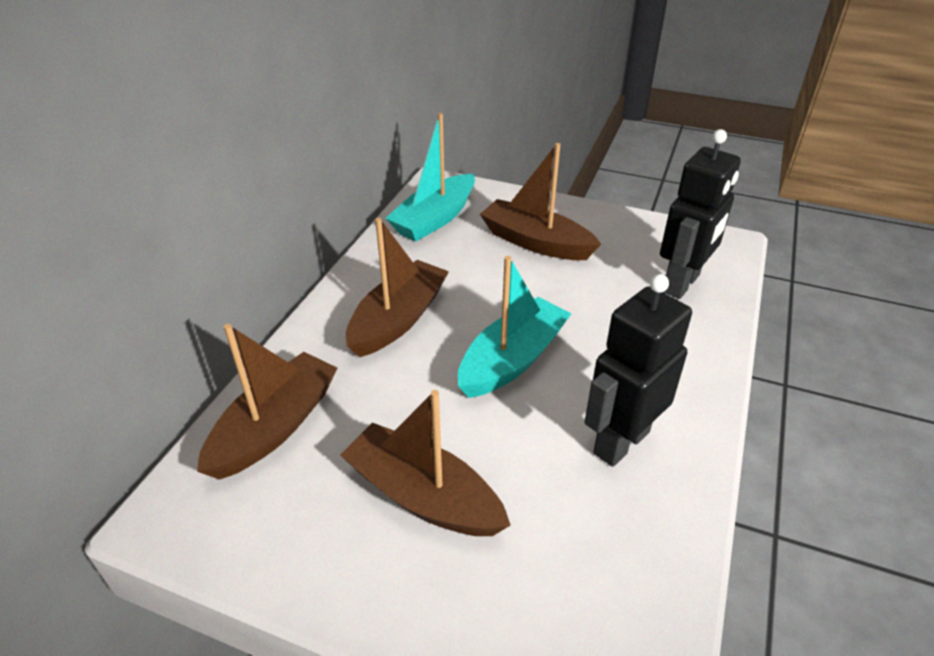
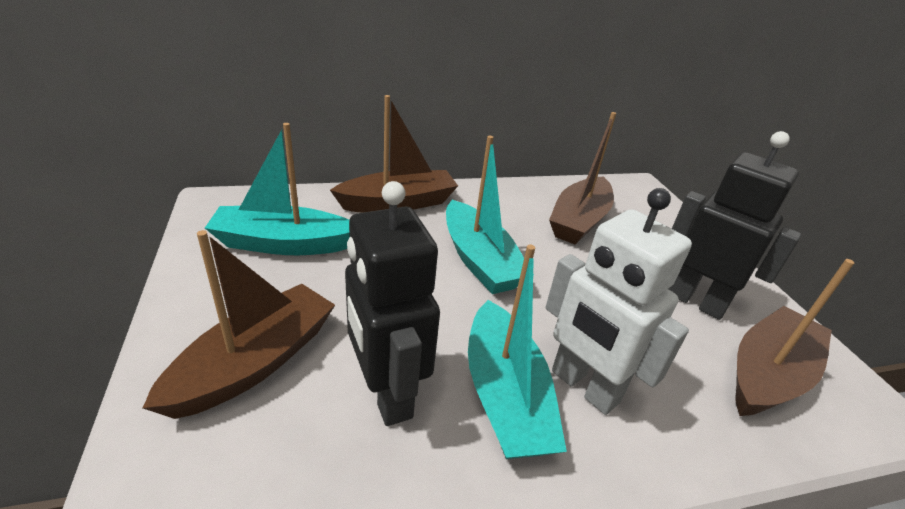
turquoise boat: 2 -> 3
white robot: 0 -> 1

